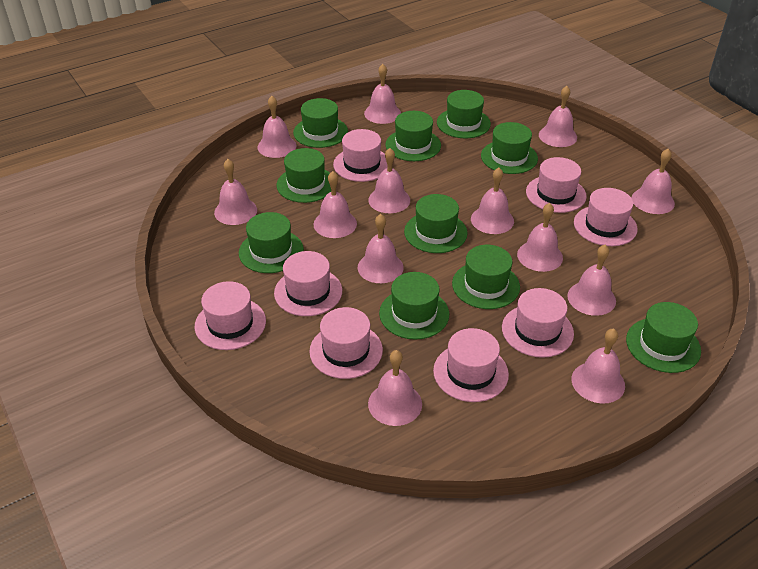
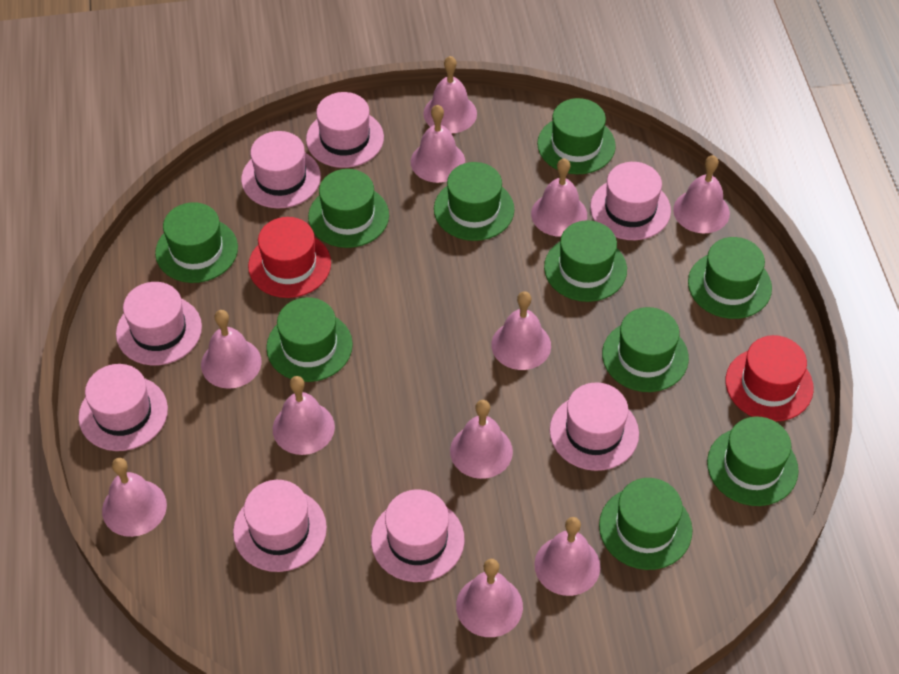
pink bell: 13 -> 11
red hat: 0 -> 2

